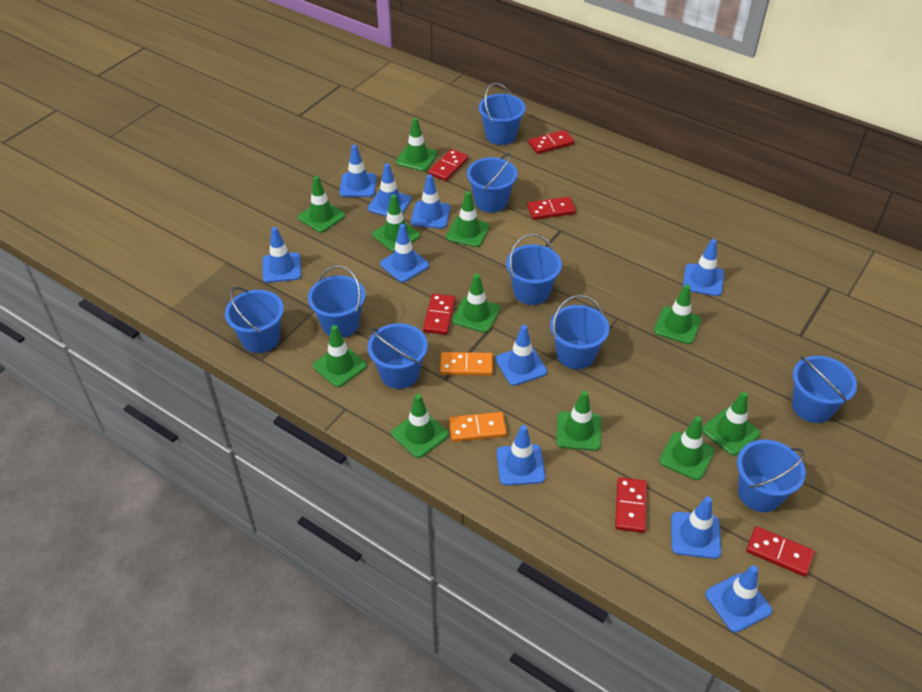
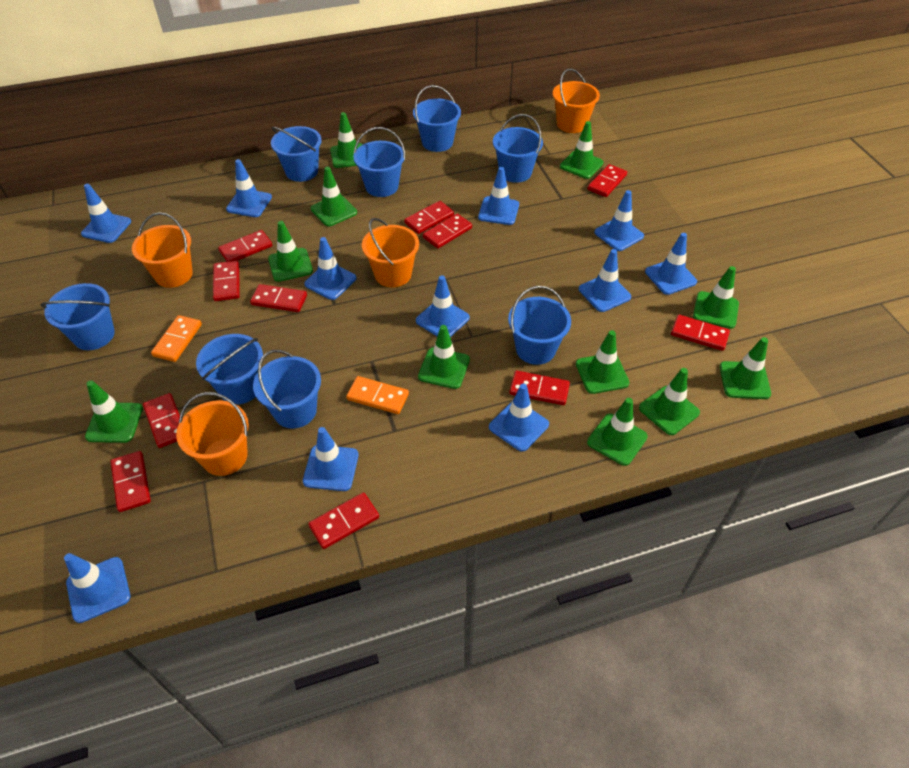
blue bucket: 9 -> 8
blue traffic cone: 10 -> 11
orange bucket: 0 -> 4
red domino: 6 -> 11

